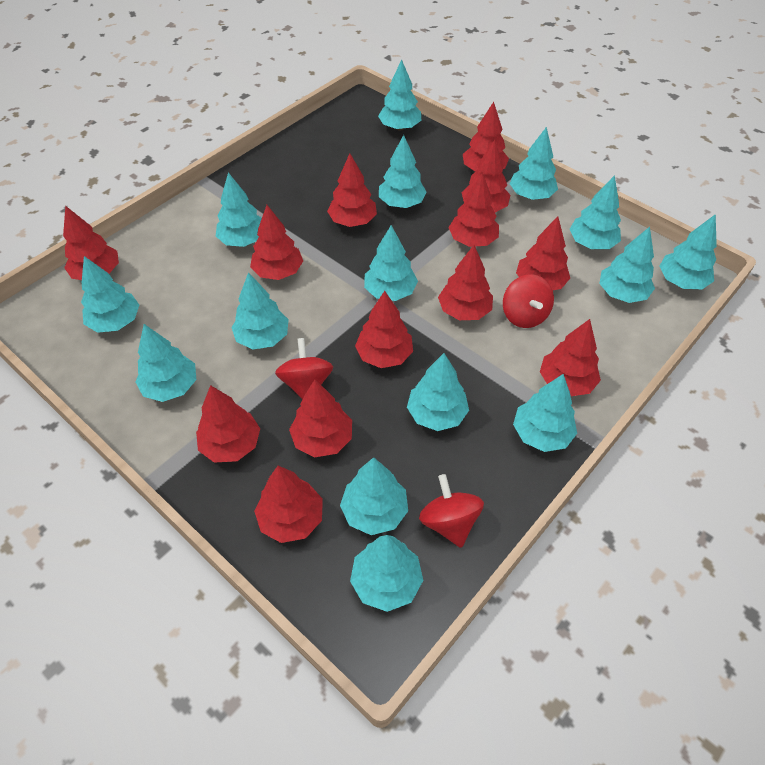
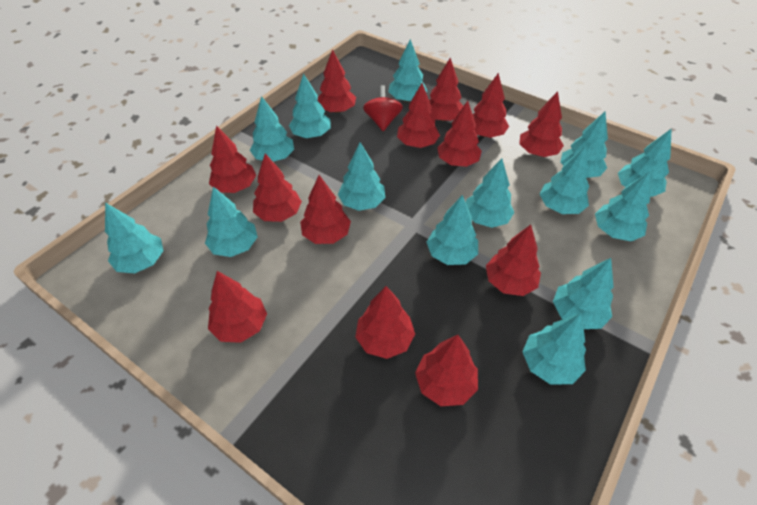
red spinning top: 3 -> 1
turquoise tree: 15 -> 14

